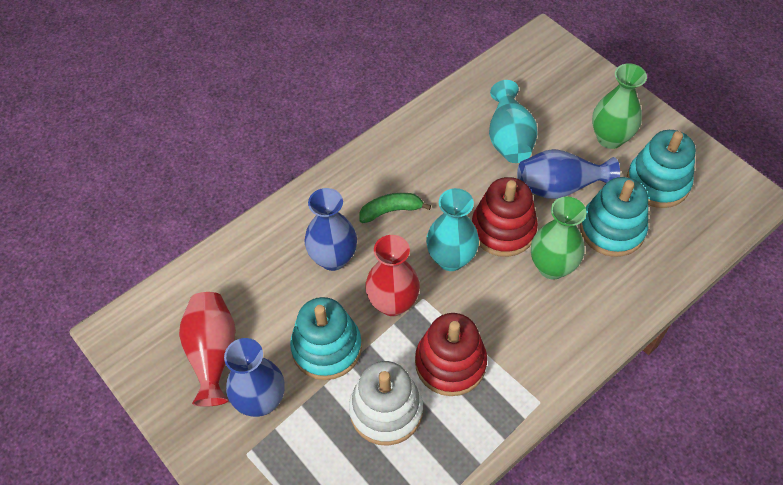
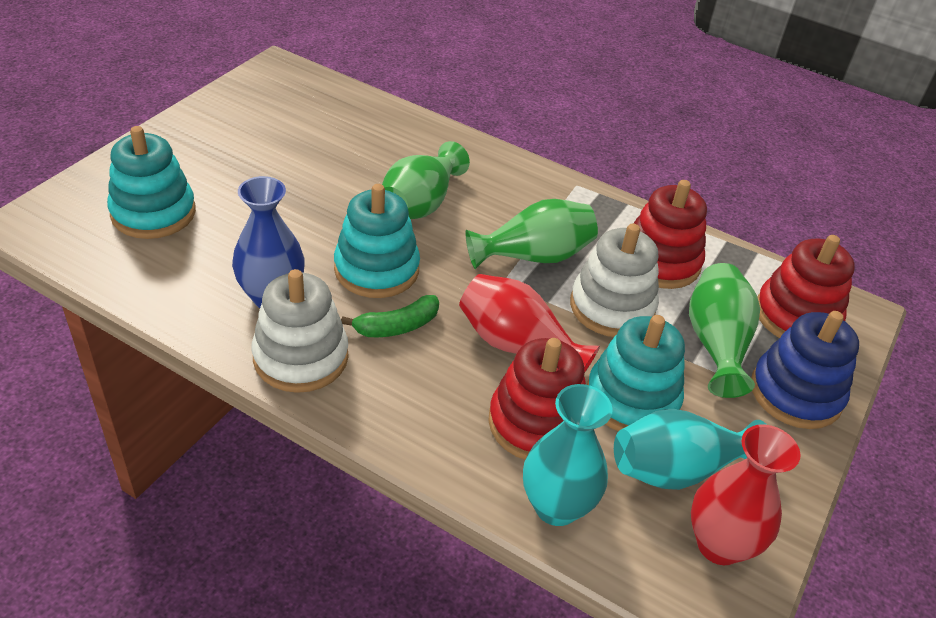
blue stacking toy: 0 -> 1
blue vase: 3 -> 1
green vase: 2 -> 3
red stacking toy: 2 -> 3
white stacking toy: 1 -> 2

